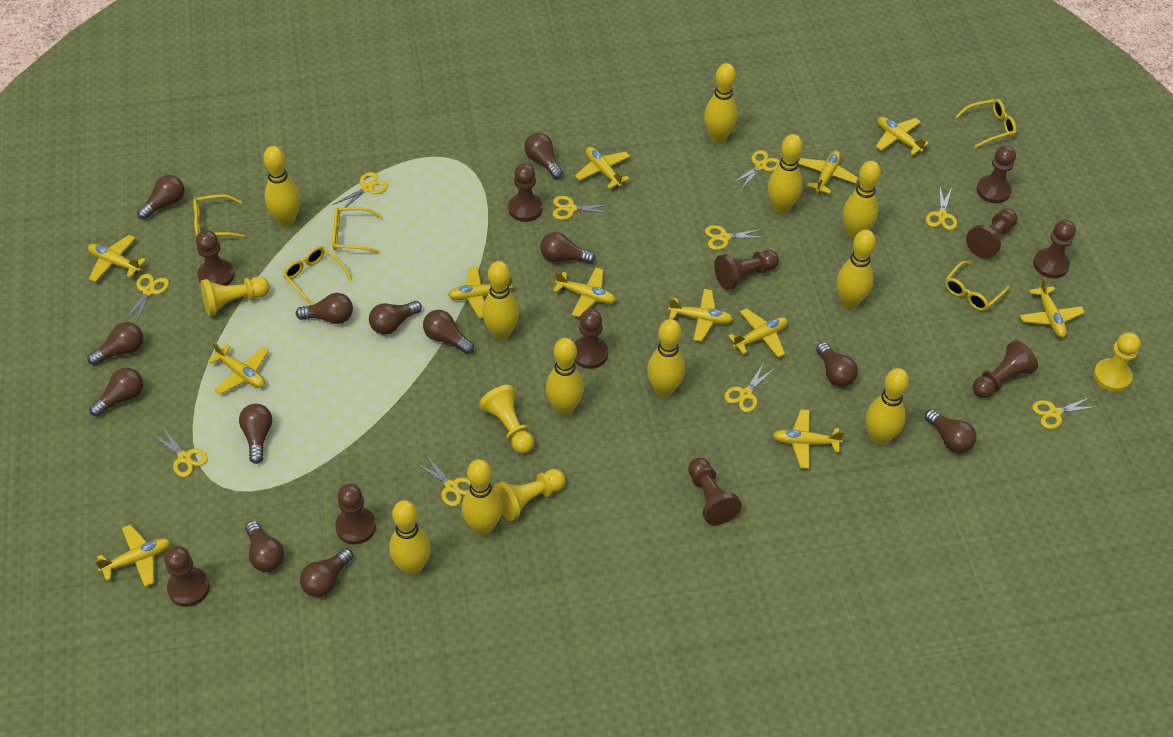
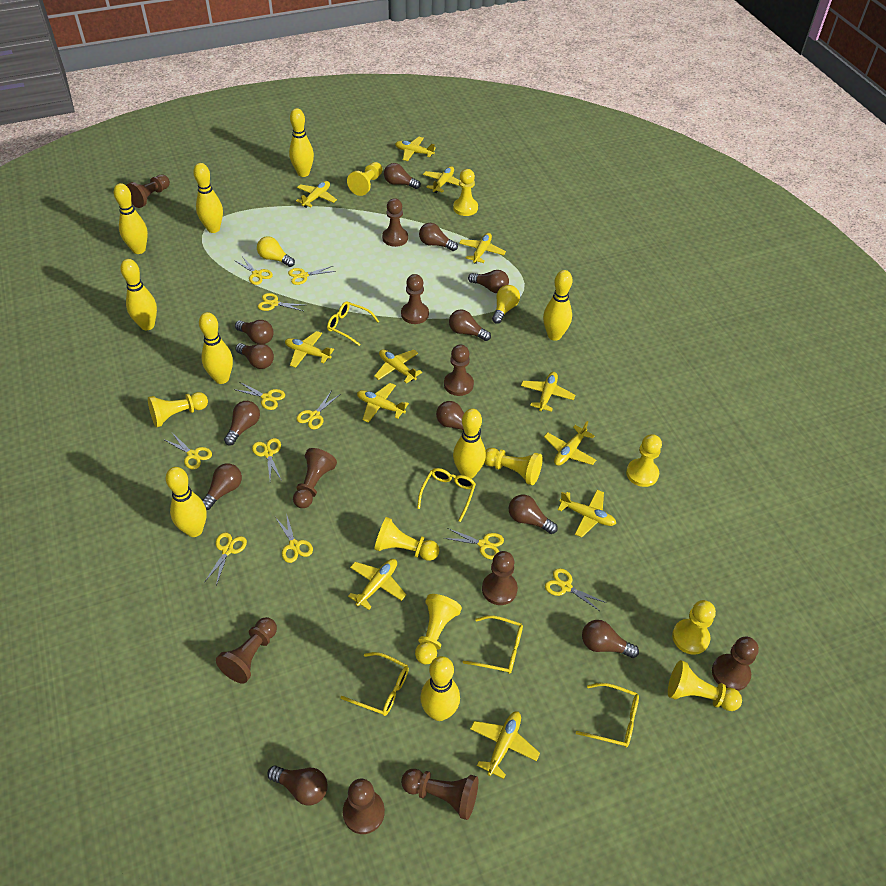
brown light bulb: 13 -> 12
brown pawn: 11 -> 10
yellow bowling pin: 11 -> 9
yellow light bulb: 0 -> 2
yellow pawn: 4 -> 9
yellow scissors: 10 -> 11

